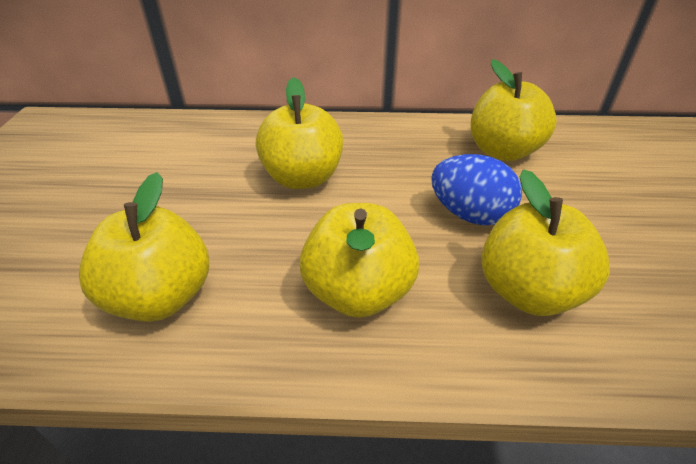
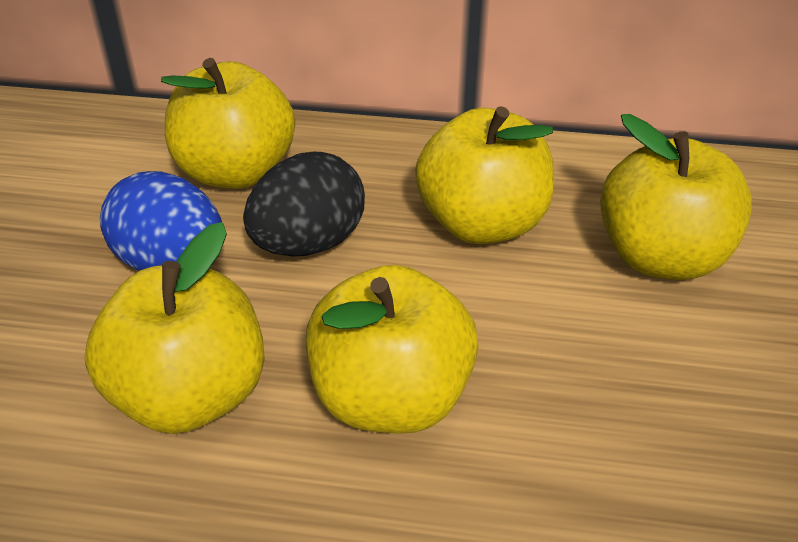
black egg: 0 -> 1

